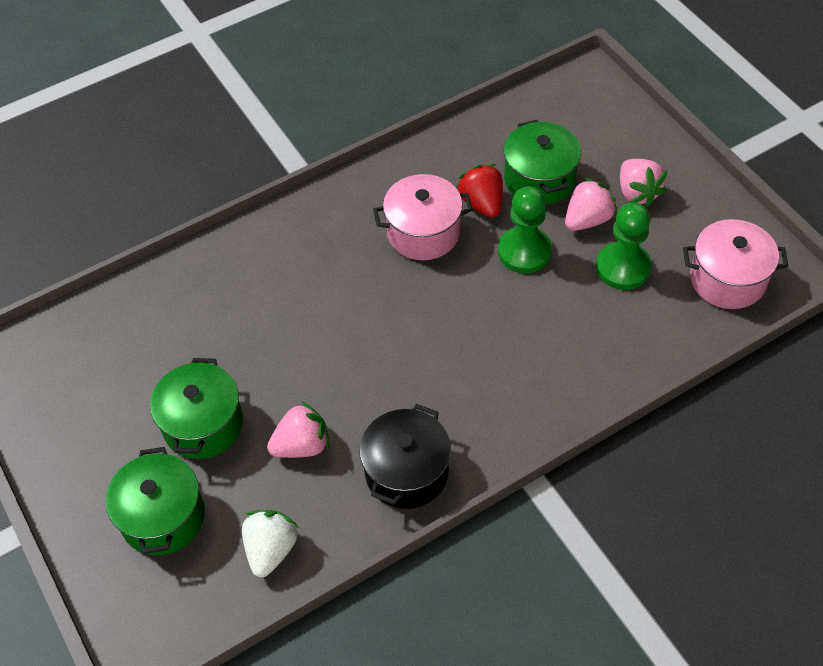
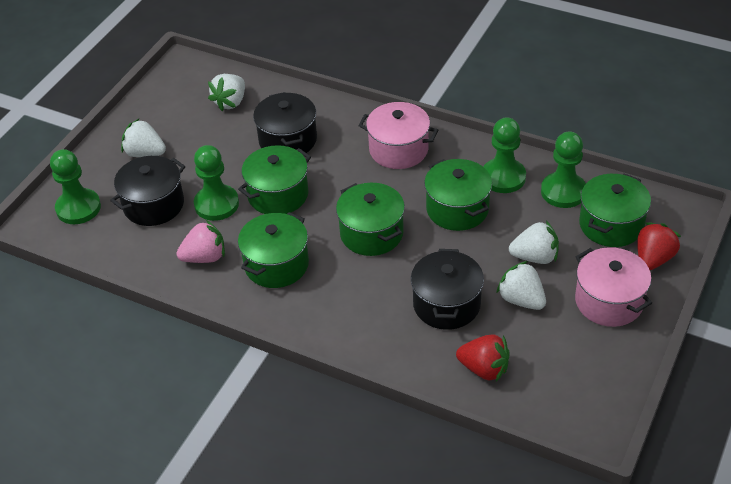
black pot: 1 -> 3
green pawn: 2 -> 4
green pot: 3 -> 5
pink strawberry: 3 -> 1
red strawberry: 1 -> 2
white strawberry: 1 -> 4

